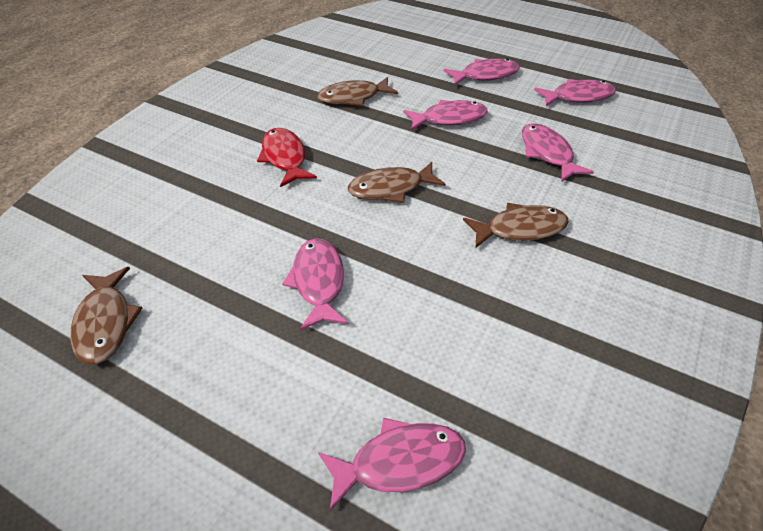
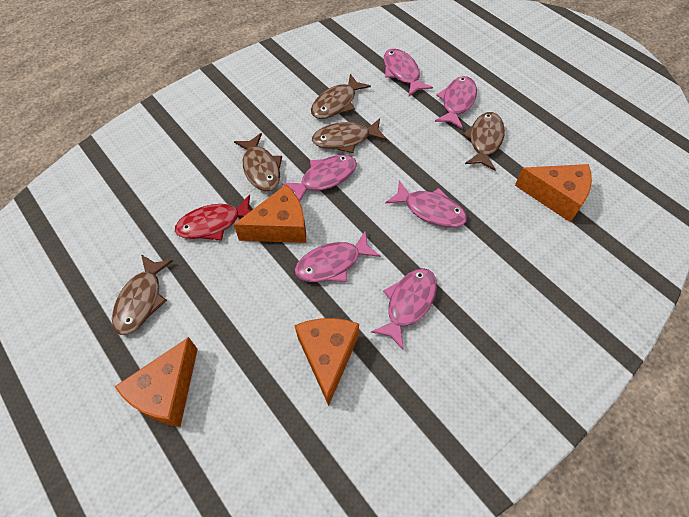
brown fish: 4 -> 5
orange cheese: 0 -> 4

